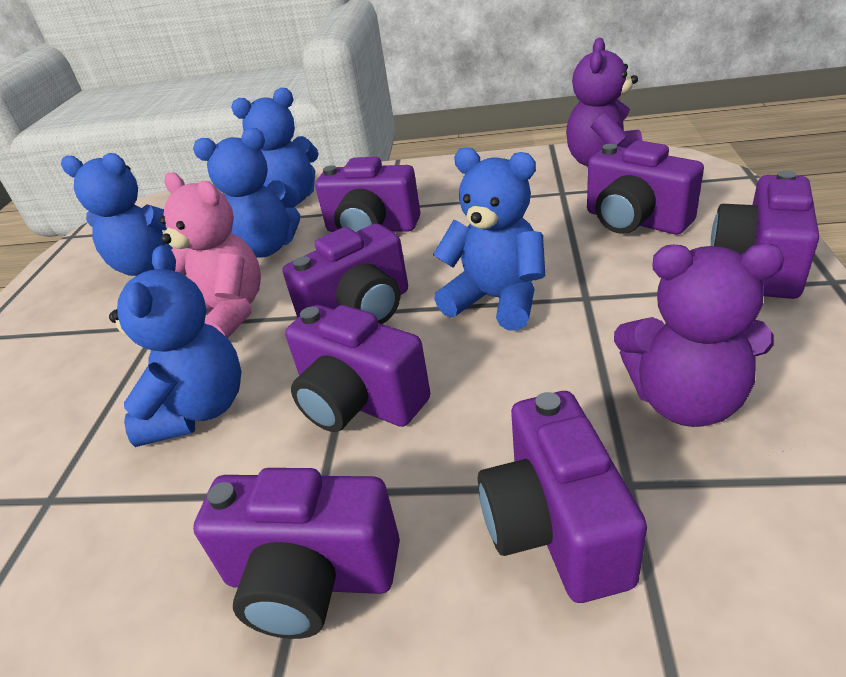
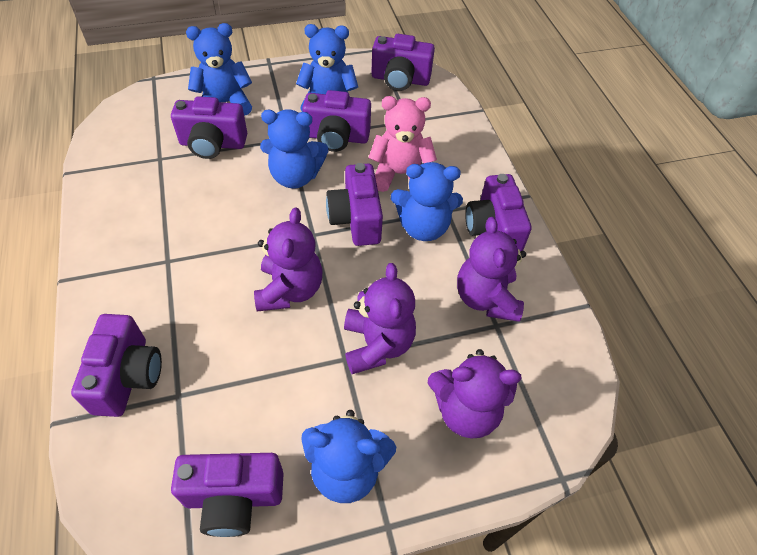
purple teddy bear: 2 -> 4

